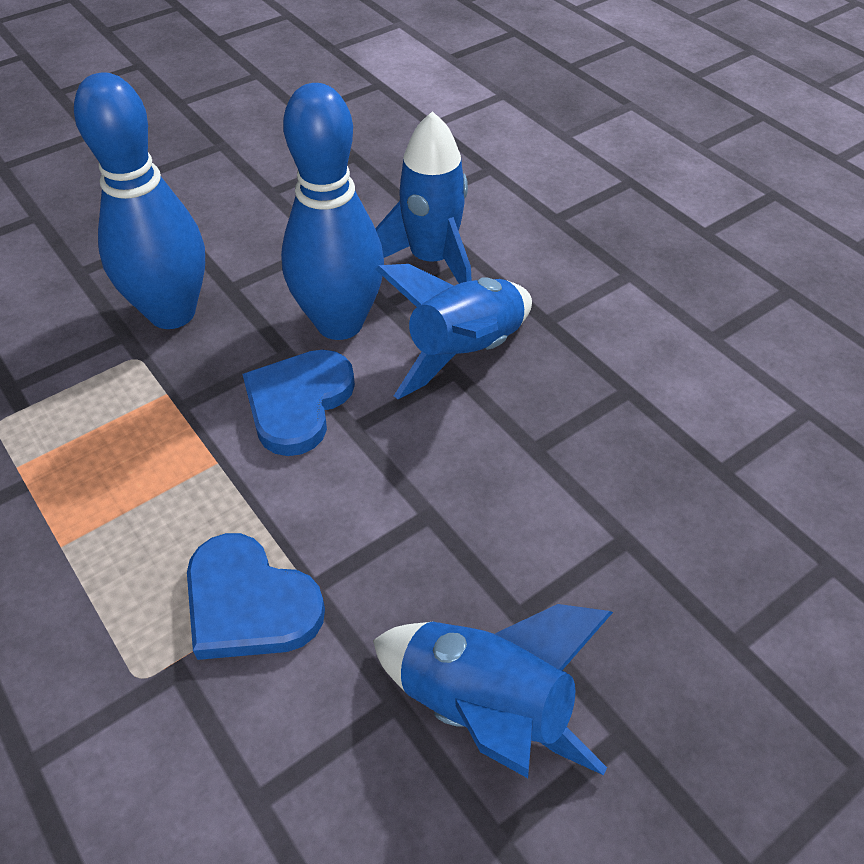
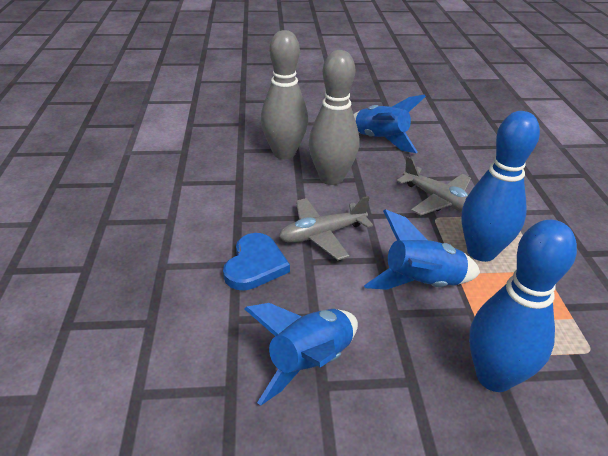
blue heart: 2 -> 1
grey bowling pin: 0 -> 2
grey plane: 0 -> 2

